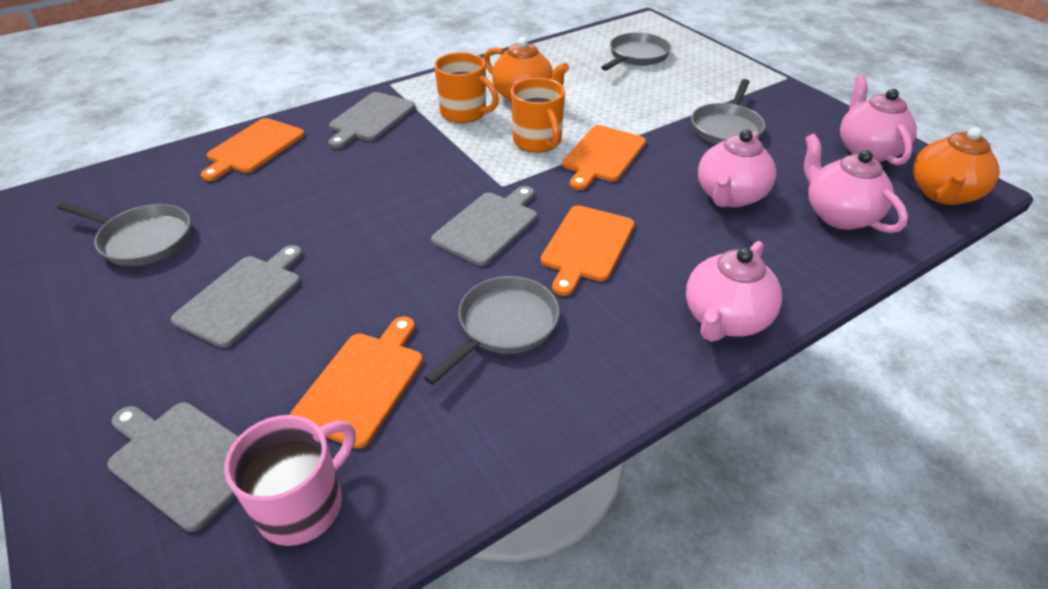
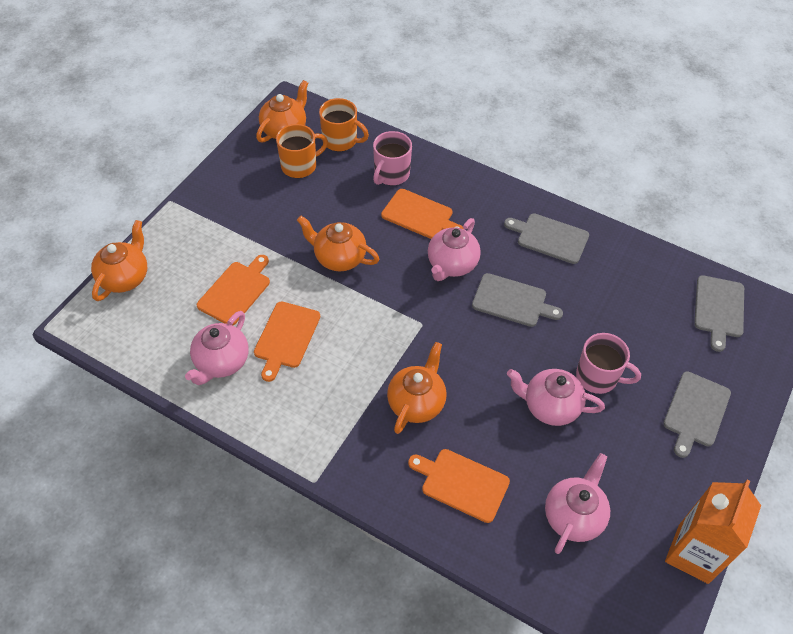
grey pan: 4 -> 0
orange carton: 0 -> 1
orange teapot: 2 -> 4
pink mug: 1 -> 2

